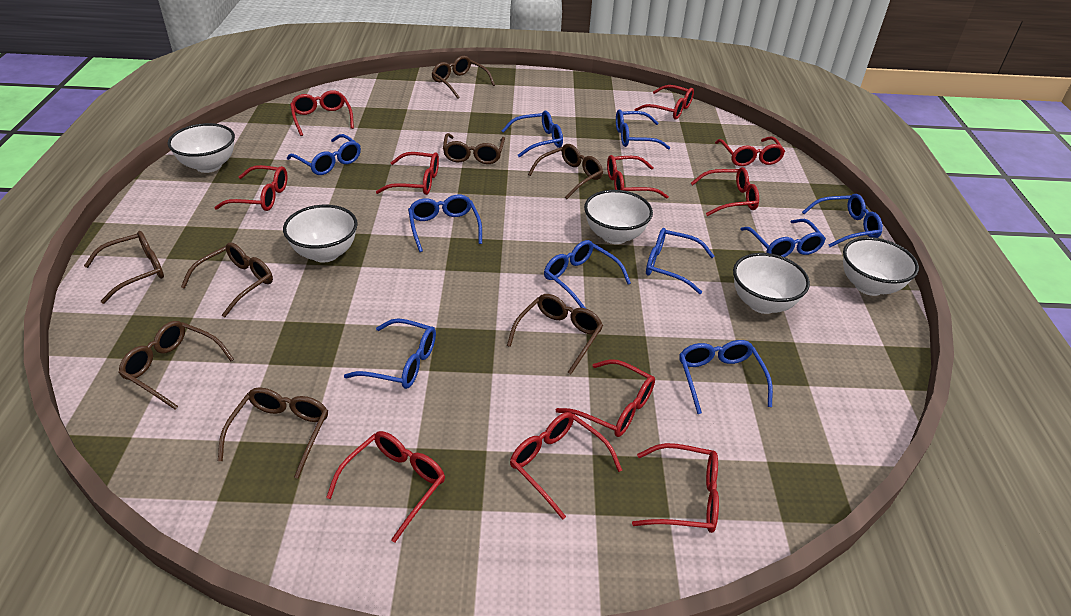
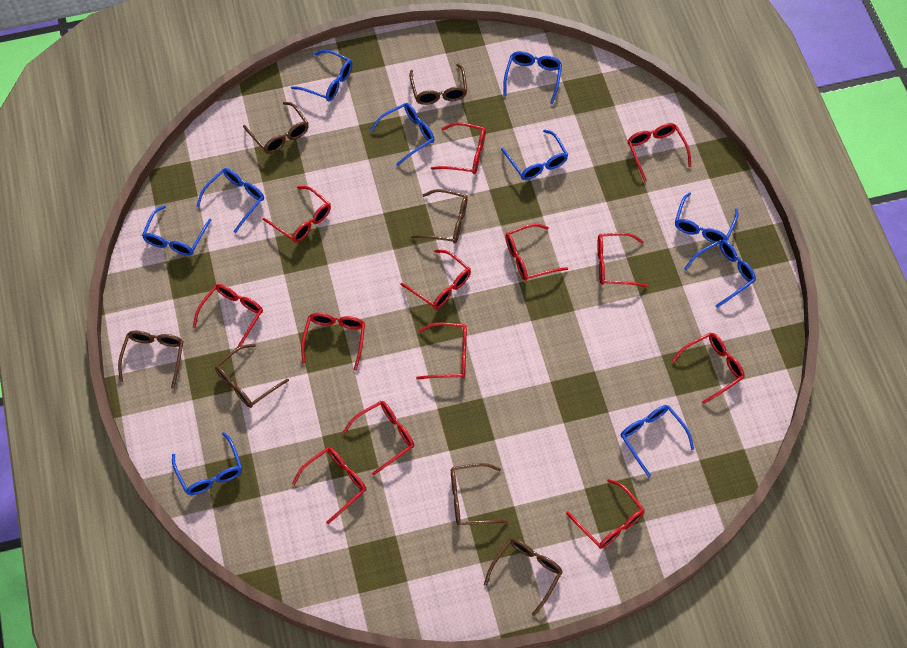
brown glasses: 8 -> 7
red glasses: 11 -> 13
white bowl: 5 -> 0

